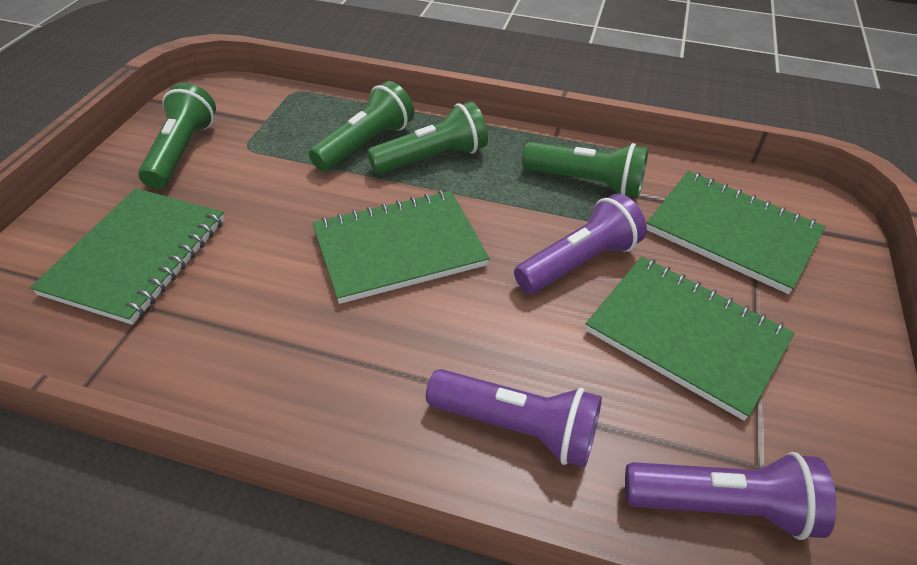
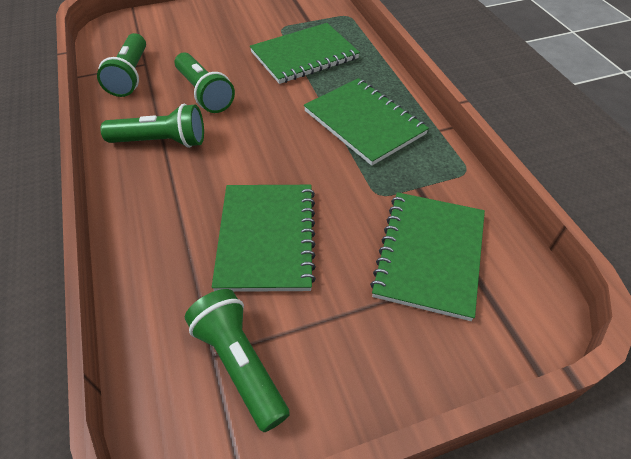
purple flashlight: 3 -> 0

